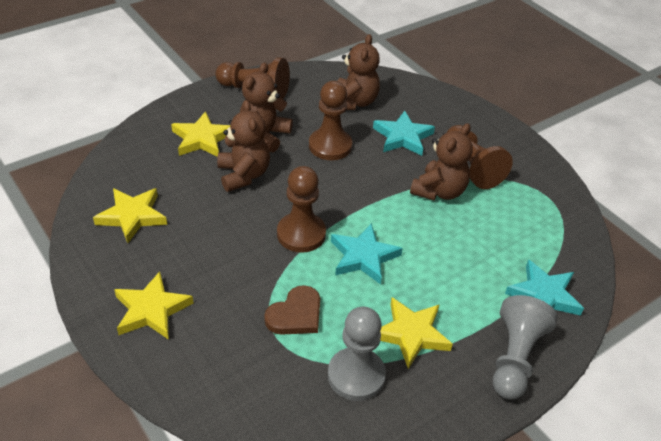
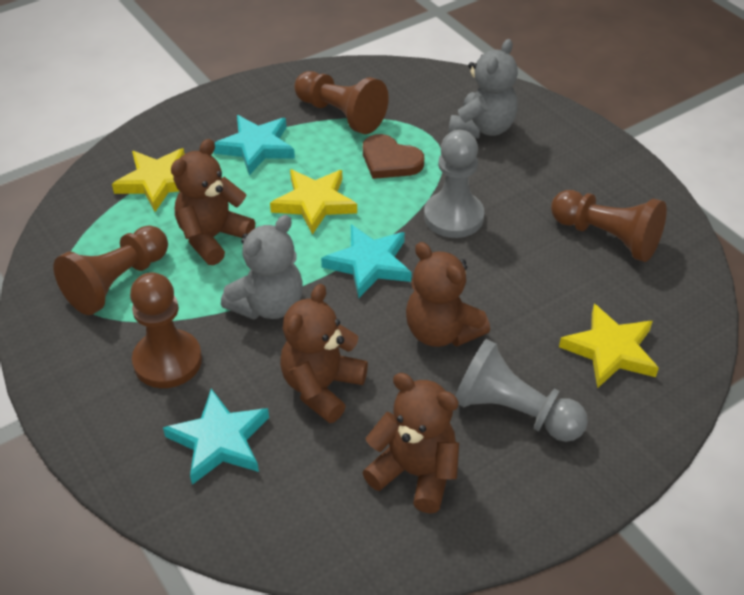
grey teddy bear: 0 -> 2
yellow star: 4 -> 3

